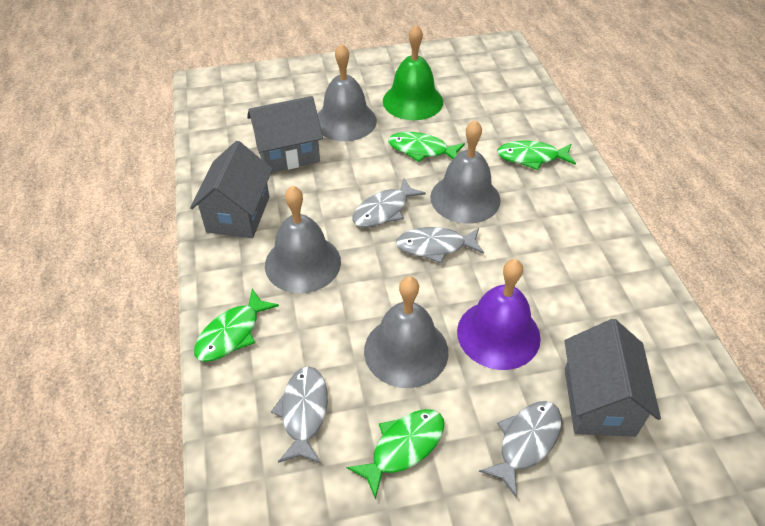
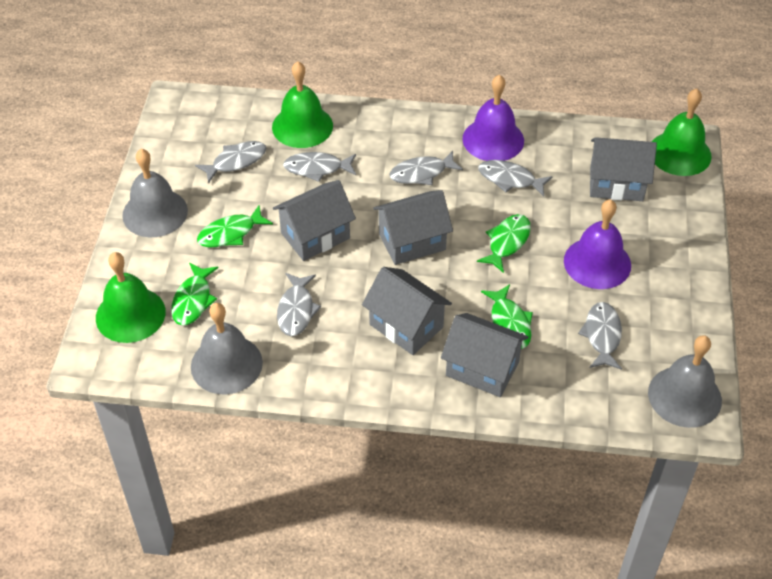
green bell: 1 -> 3
grey bell: 4 -> 3
grey fish: 4 -> 6
grey house: 3 -> 5
purple bell: 1 -> 2

